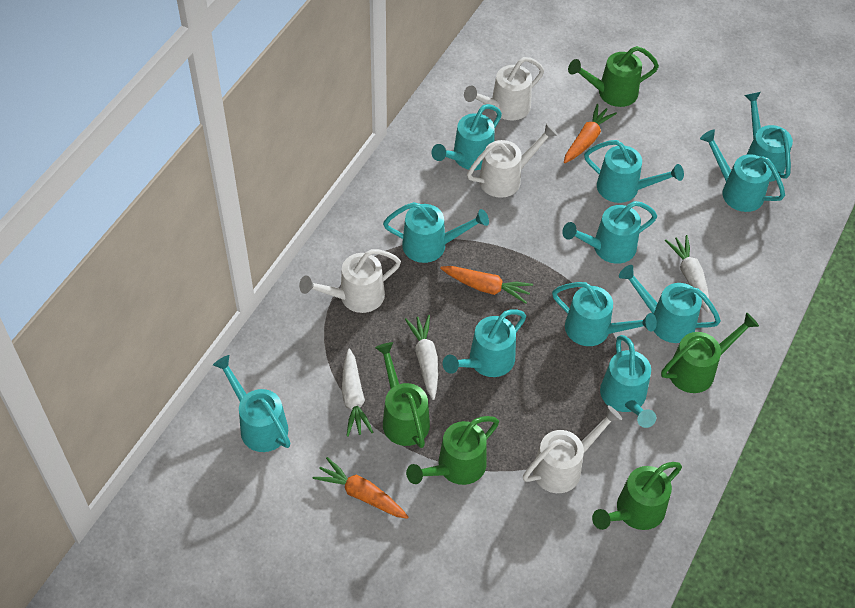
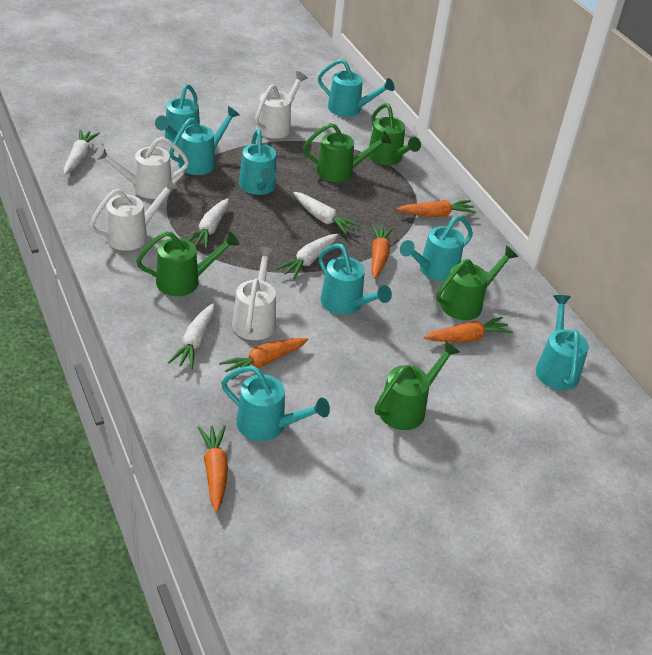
orange carrot: 3 -> 5
turquoise watering can: 11 -> 8
white carrot: 3 -> 5

